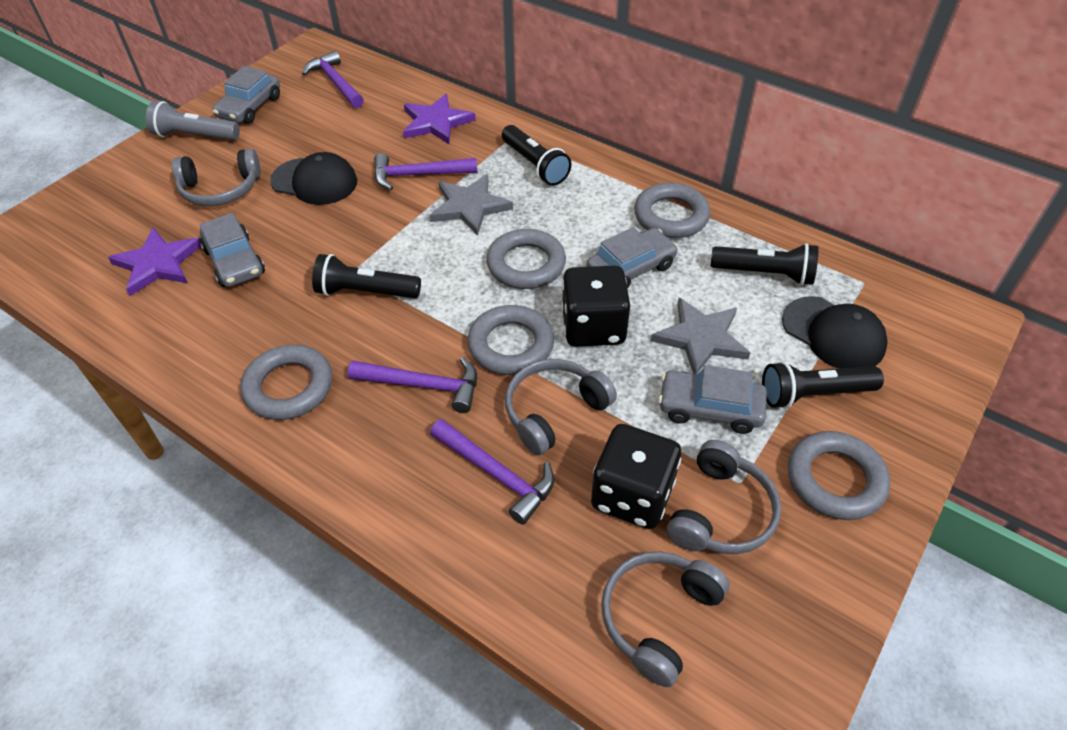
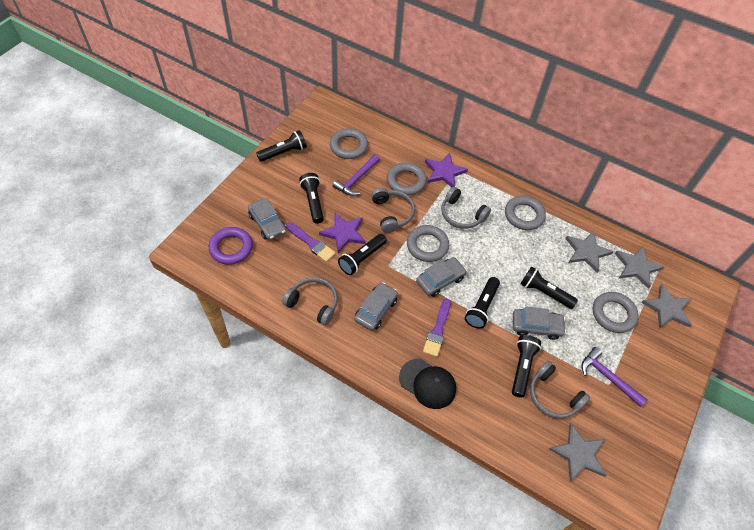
black cap: 2 -> 1
black dice: 2 -> 0
black flashlight: 4 -> 6
grey flashlight: 1 -> 0
grey star: 2 -> 4
purple brush: 0 -> 2
purple hammer: 4 -> 2
purple ring: 0 -> 1

